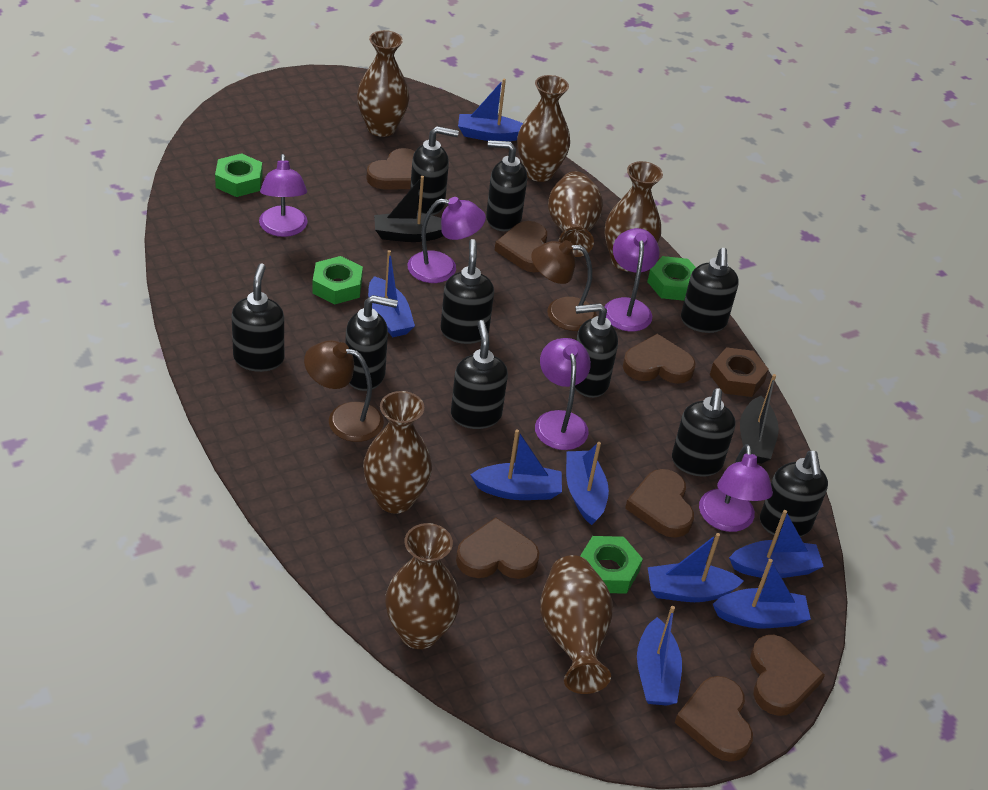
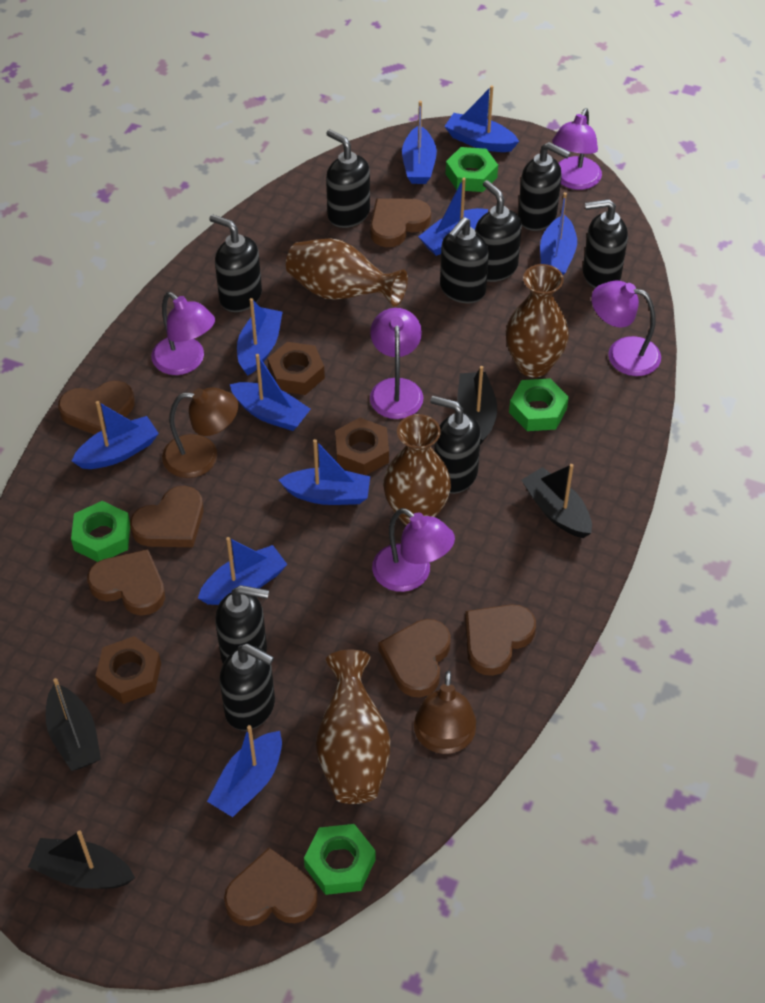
black boat: 2 -> 4
black soap dispenser: 10 -> 9
blue boat: 8 -> 10
brown nut: 1 -> 3
brown vase: 7 -> 4

